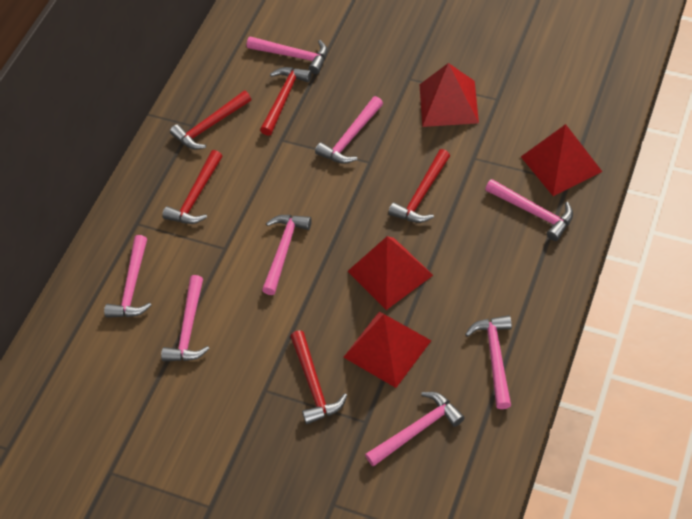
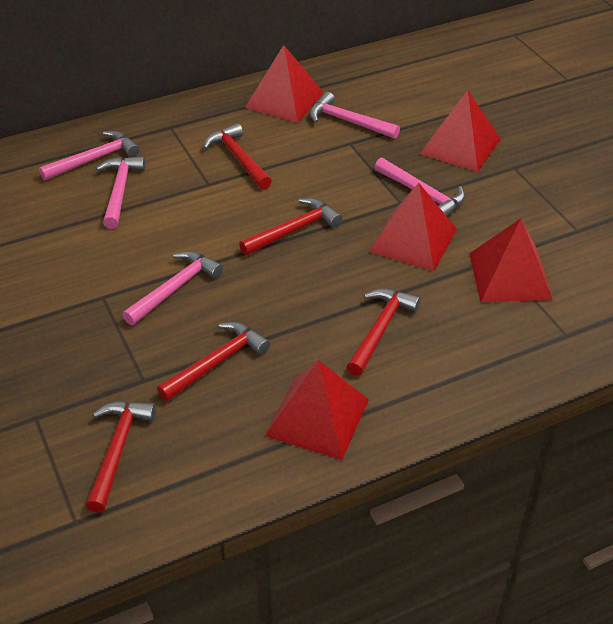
pink hammer: 8 -> 5
red pyramid: 4 -> 5

